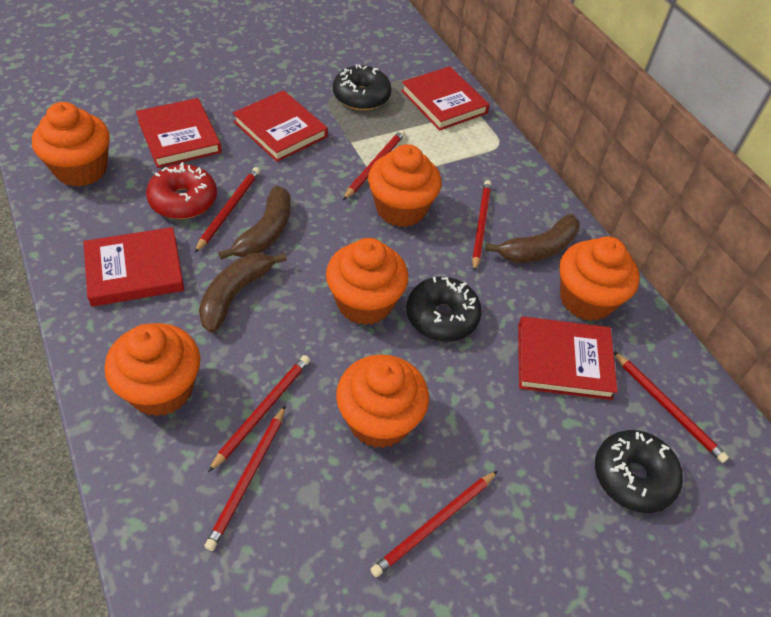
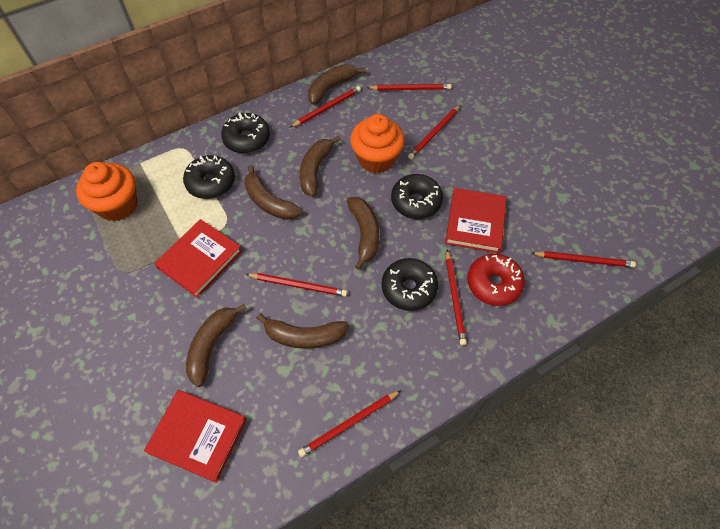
black donut: 3 -> 4
brown banana: 3 -> 6
orange cupcake: 6 -> 2
red book: 5 -> 3

